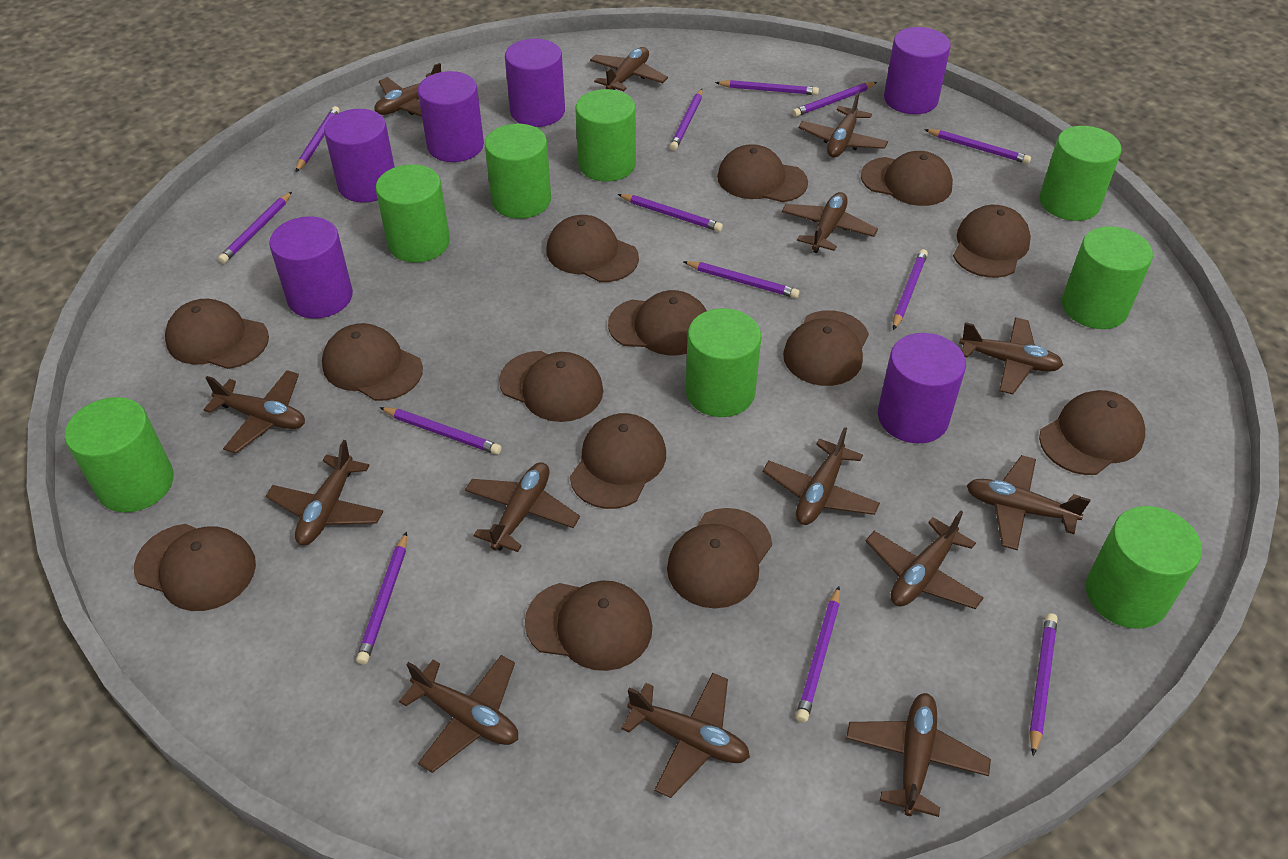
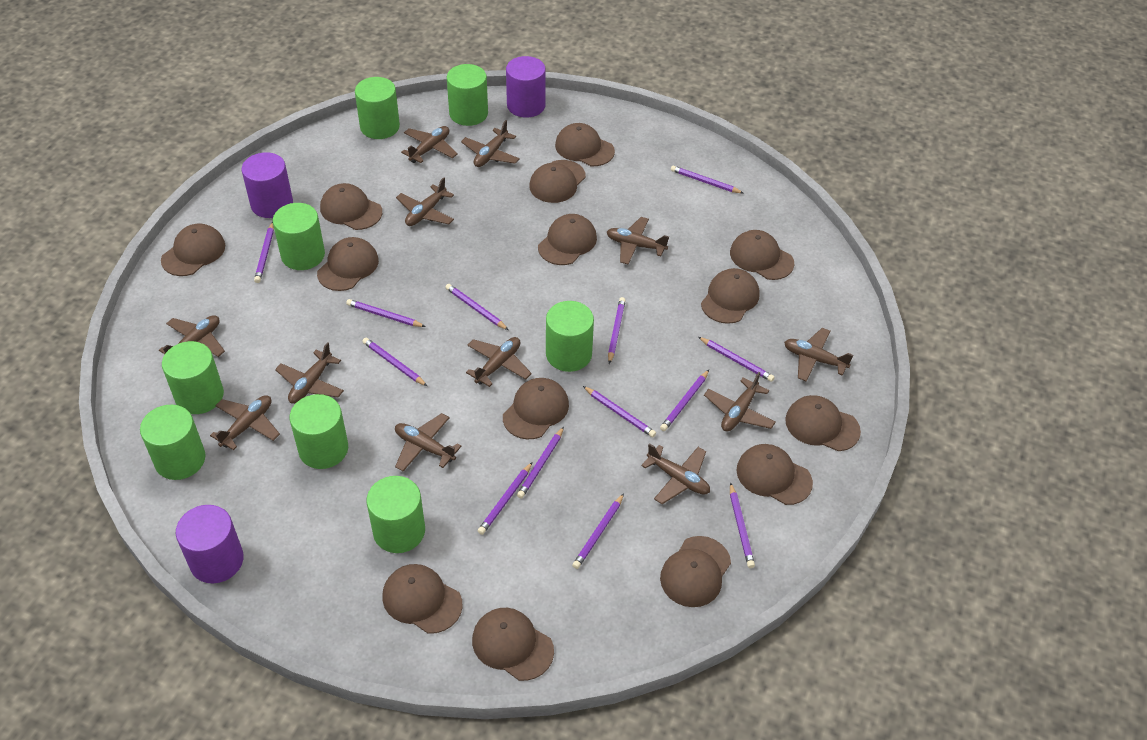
brown plane: 14 -> 12
purple cylinder: 6 -> 3

